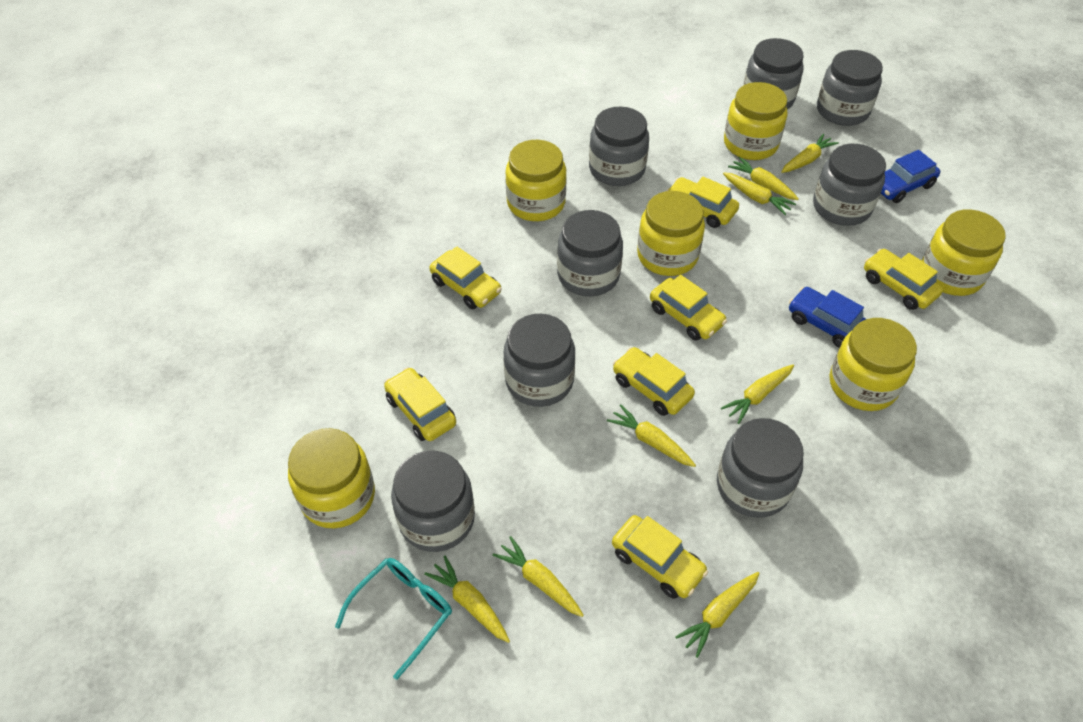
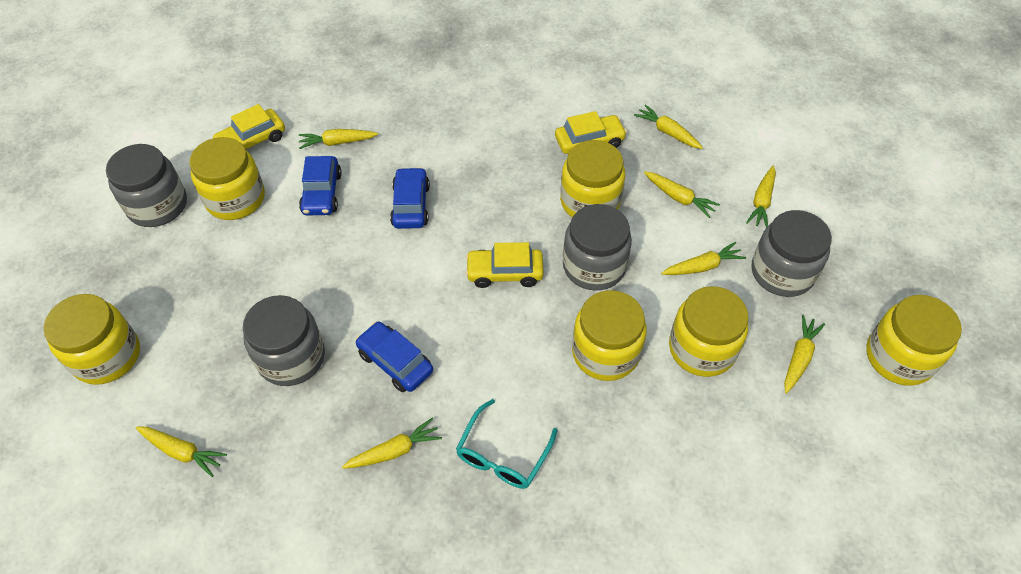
blue car: 2 -> 3
grey jar: 8 -> 4
yellow car: 7 -> 3

